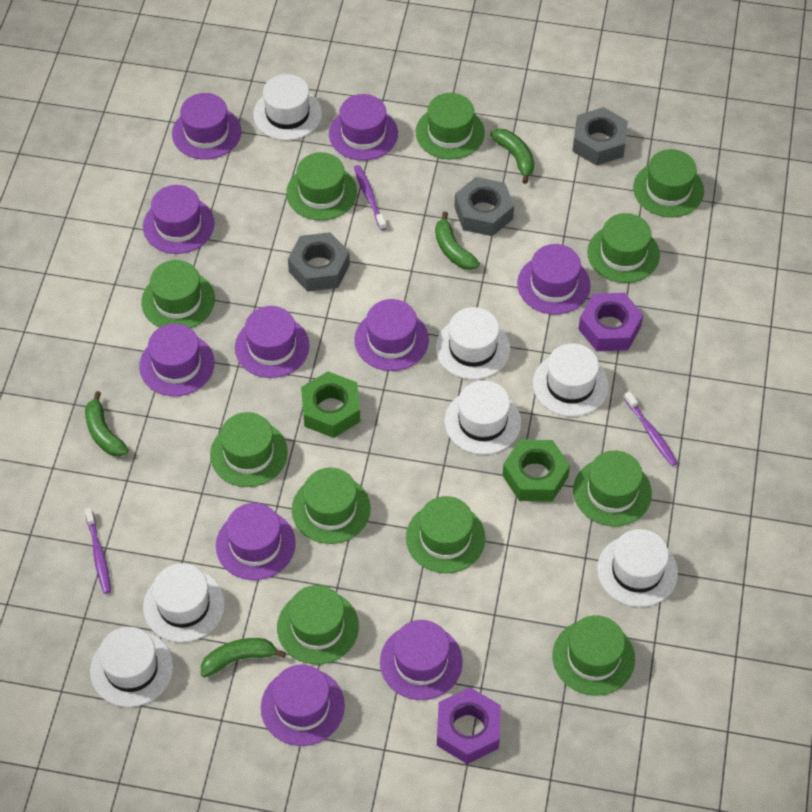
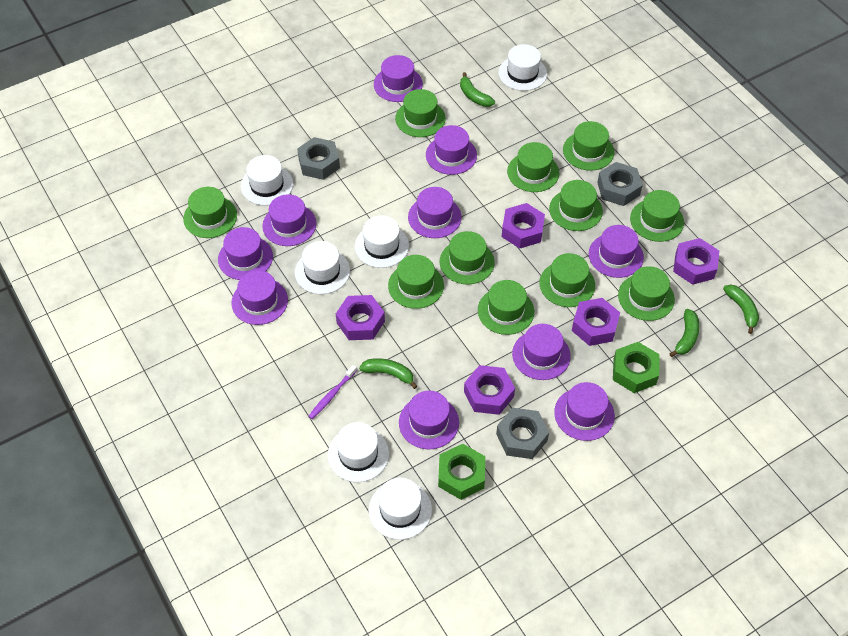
purple nut: 2 -> 5
purple toothbrush: 3 -> 1
white hat: 7 -> 6

